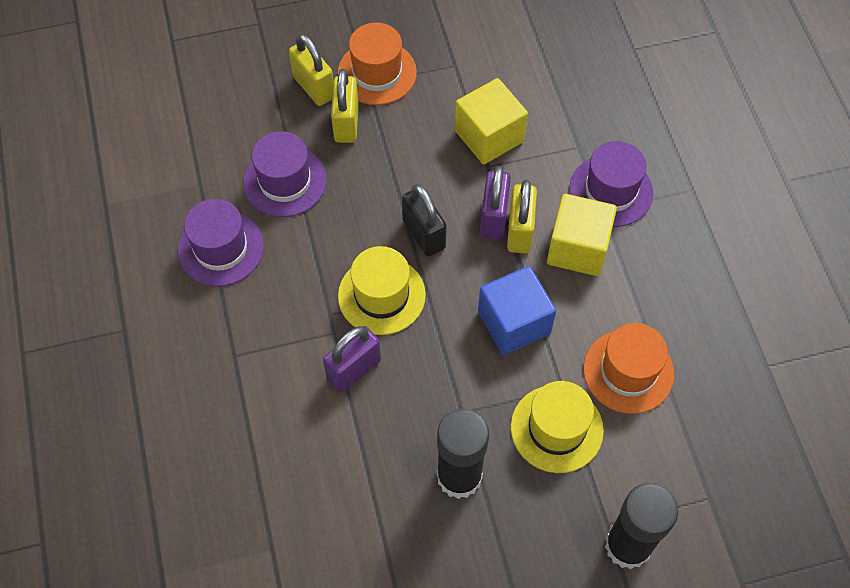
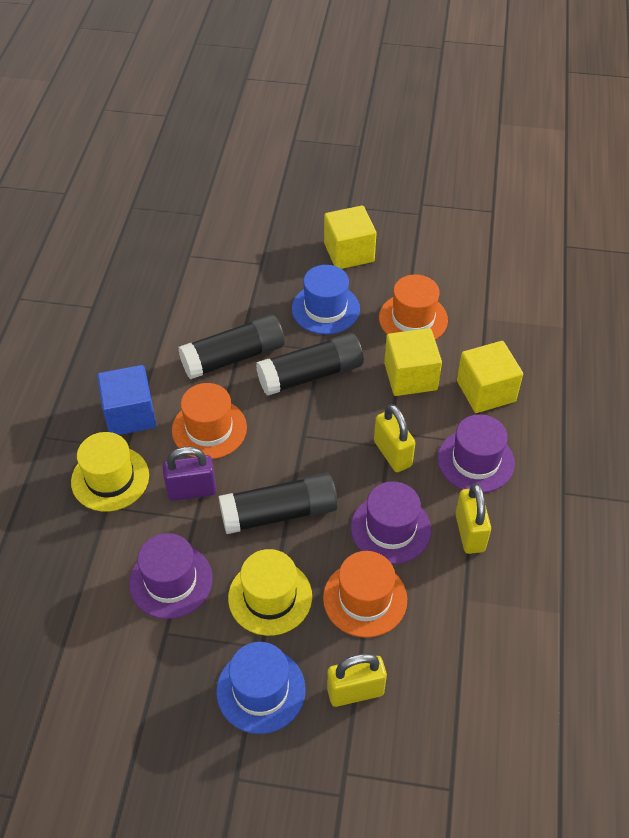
black glue stick: 2 -> 3
black padlock: 1 -> 0
blue hat: 0 -> 2
orange hat: 2 -> 3
purple padlock: 2 -> 1
yellow cube: 2 -> 3

